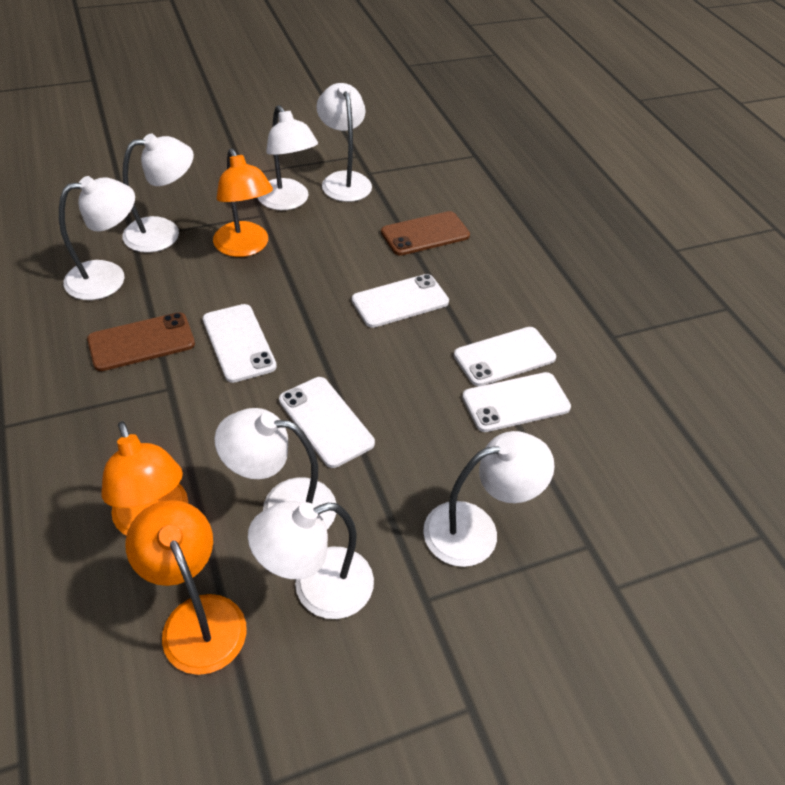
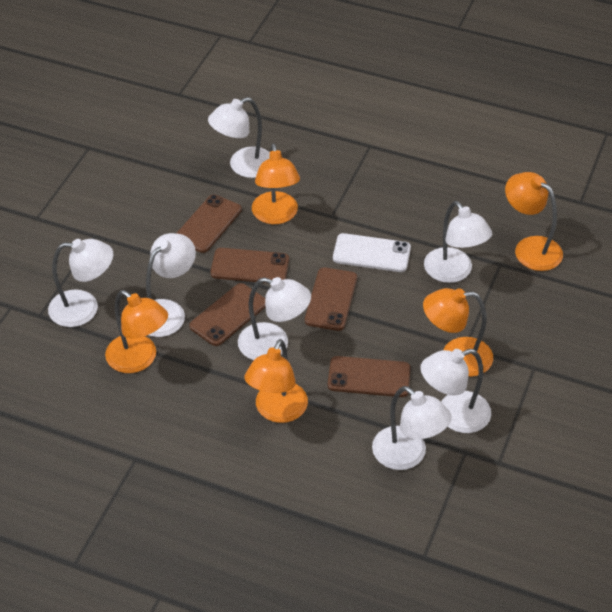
brown phone: 2 -> 5
orange lamp: 3 -> 5
white phone: 5 -> 1

